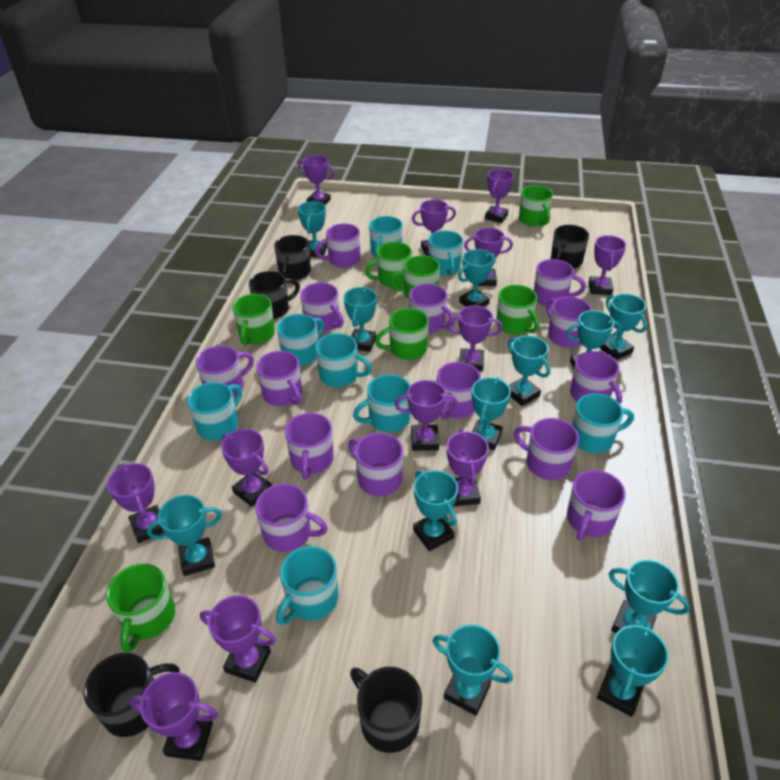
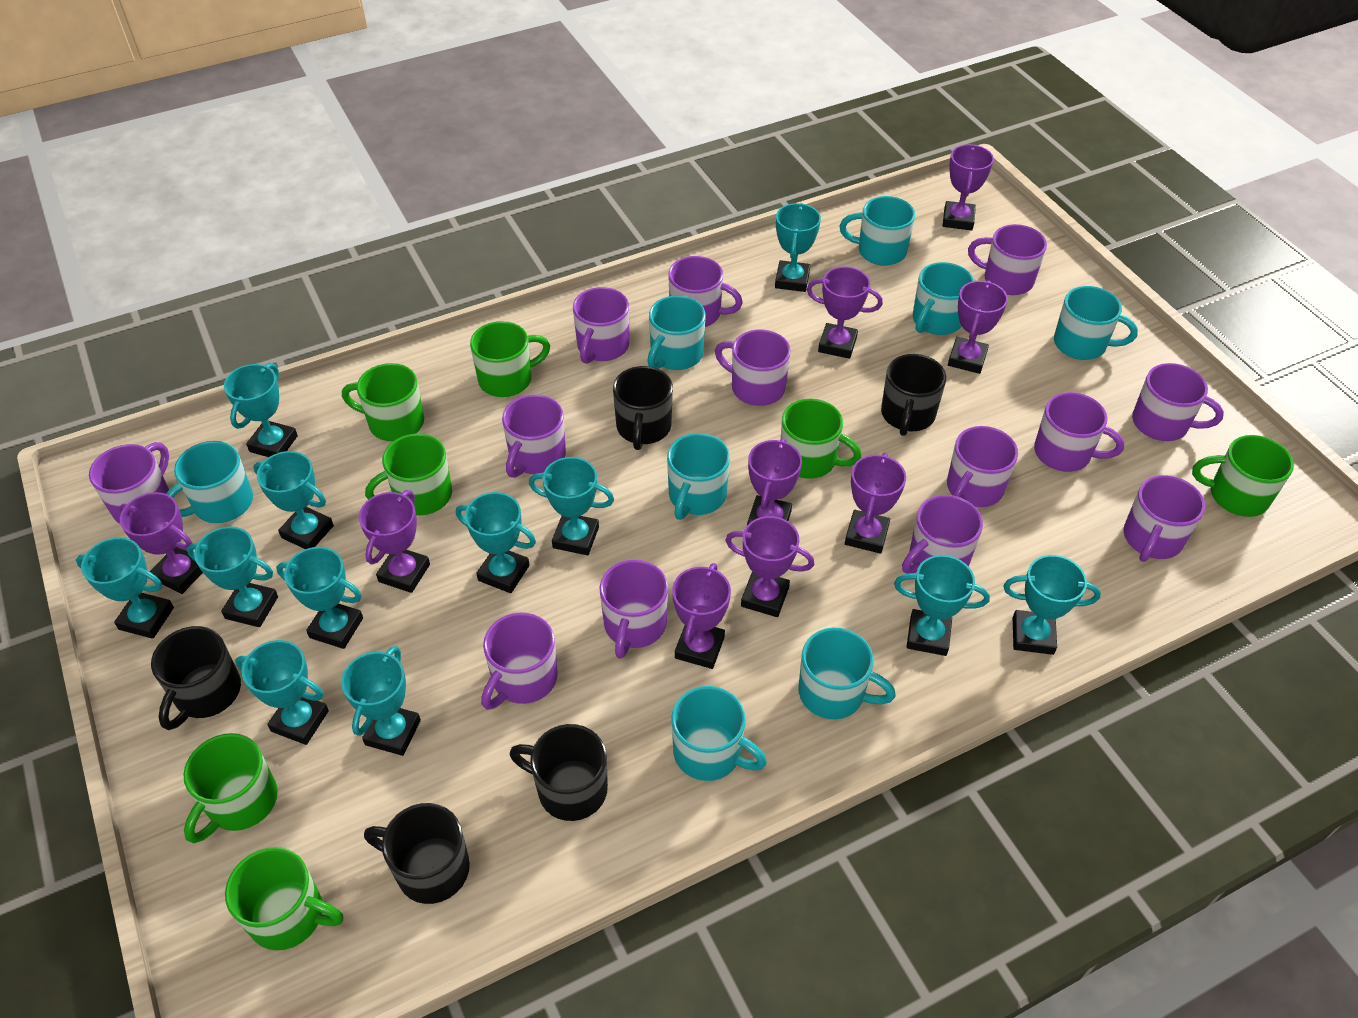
purple mug: 14 -> 13
purple trophy: 12 -> 9

